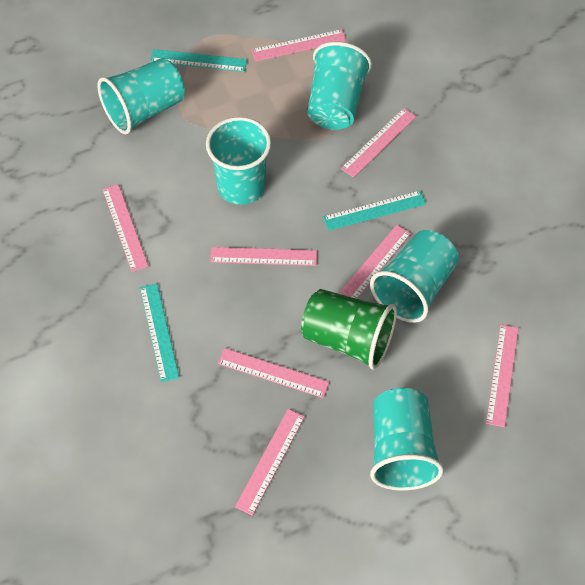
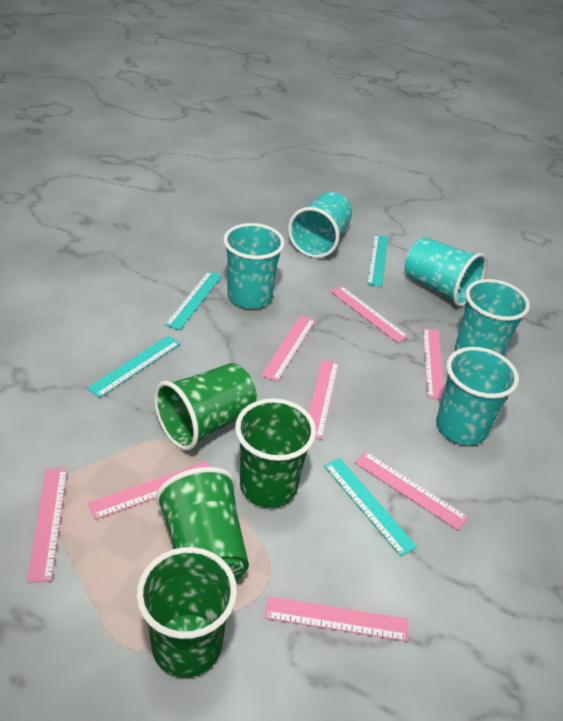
green cup: 1 -> 4
turquoise ruler: 3 -> 4

